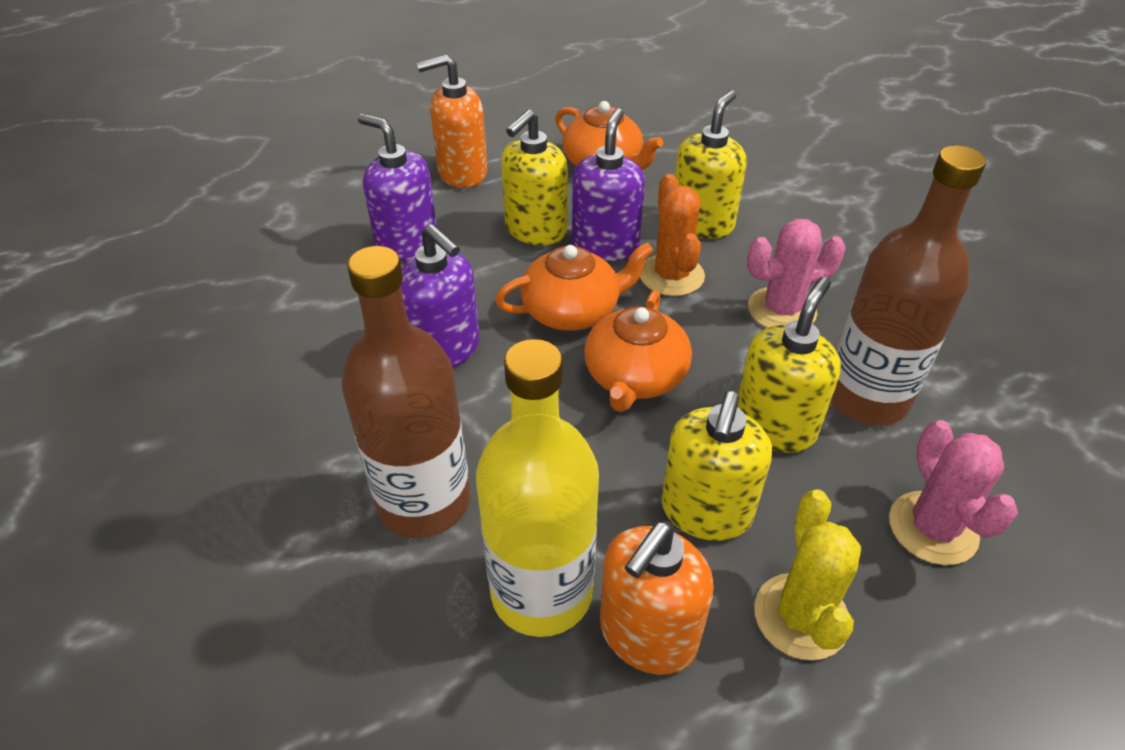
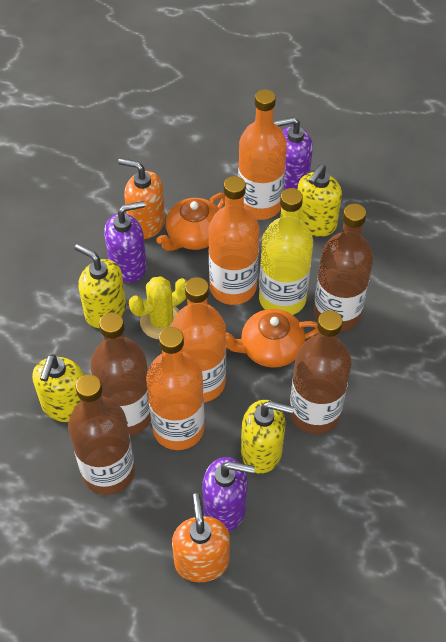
brown bottle: 2 -> 4
orange bottle: 0 -> 4
orange cactus: 1 -> 0
orange teapot: 3 -> 2
pink cactus: 2 -> 0

